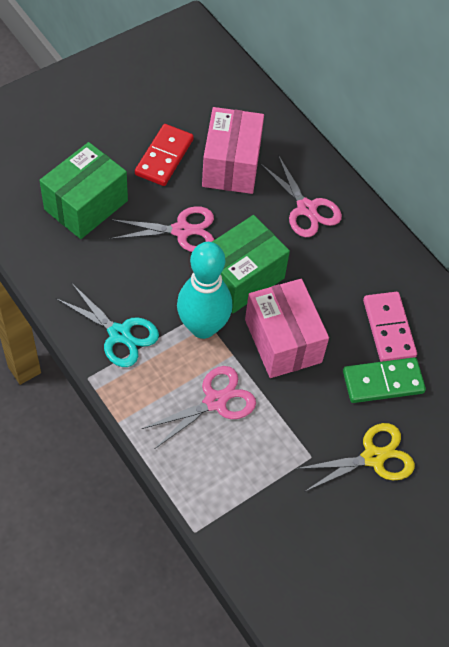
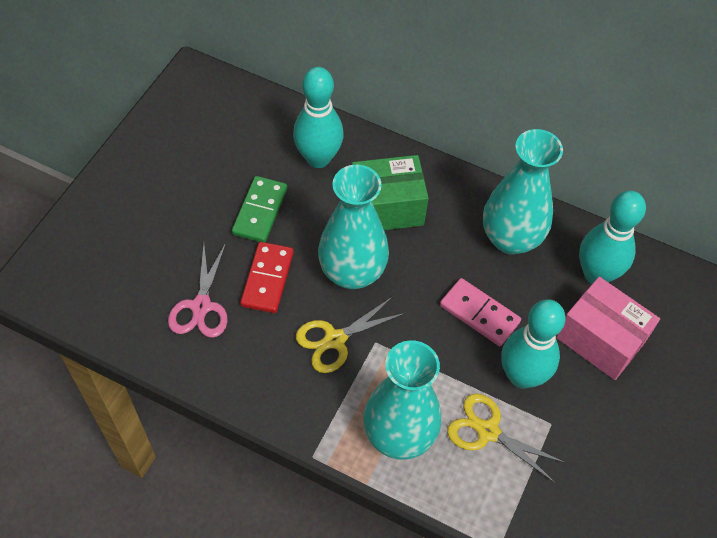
green box: 2 -> 1
pink box: 2 -> 1
pink scissors: 3 -> 1
turquoise bowling pin: 1 -> 3
turquoise scissors: 1 -> 0
turquoise vase: 0 -> 3
yellow scissors: 1 -> 2

